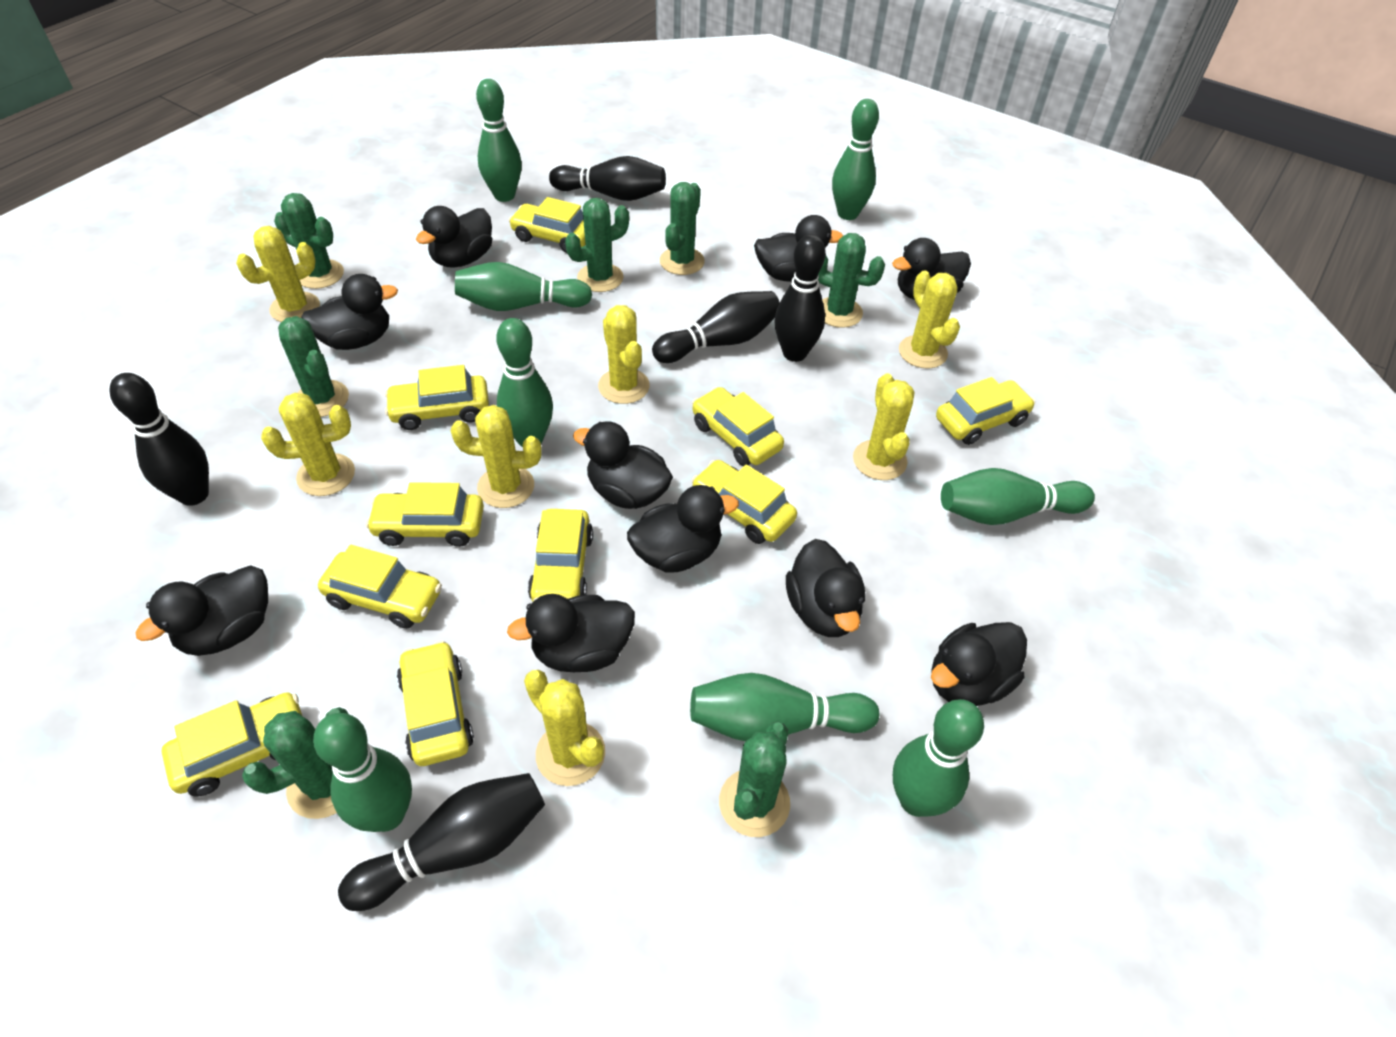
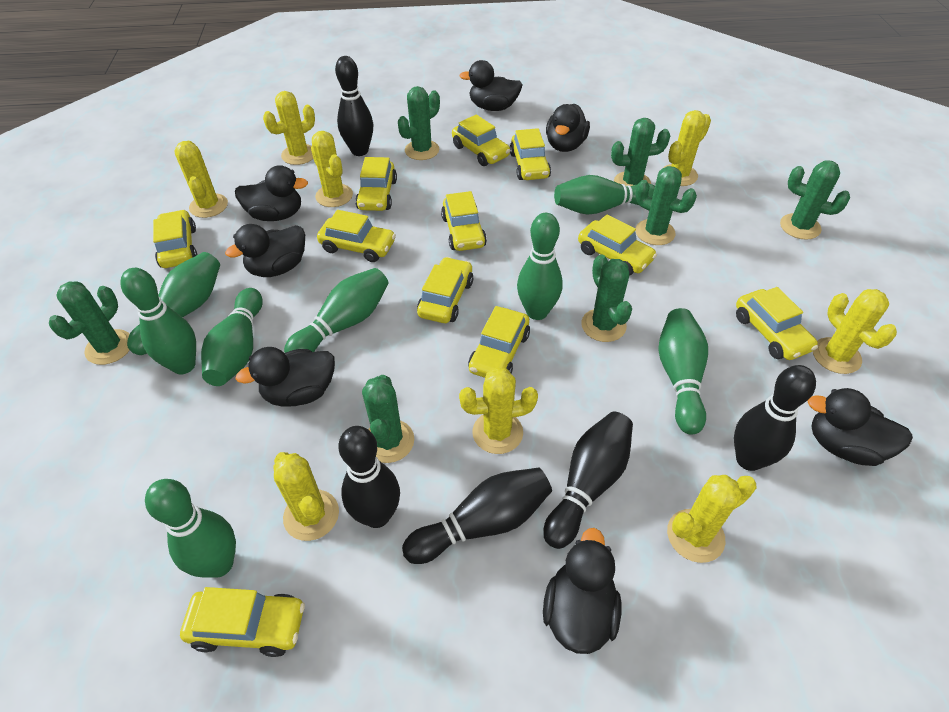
black duck: 10 -> 7
yellow cactus: 7 -> 8
yellow car: 10 -> 11

